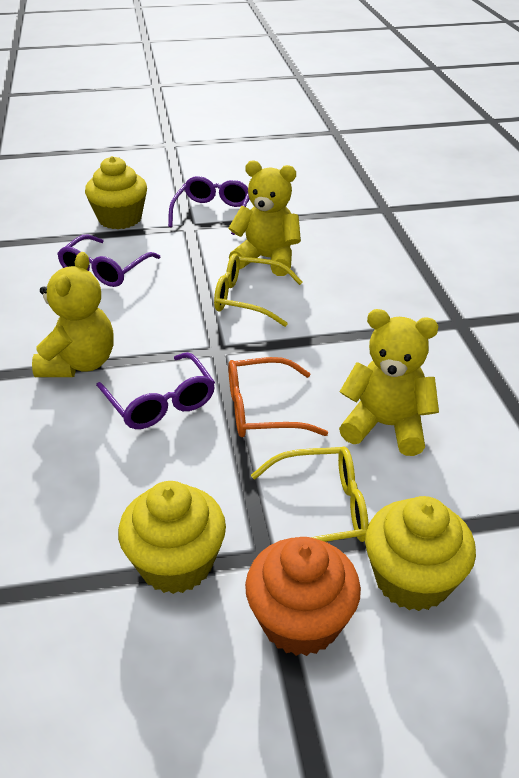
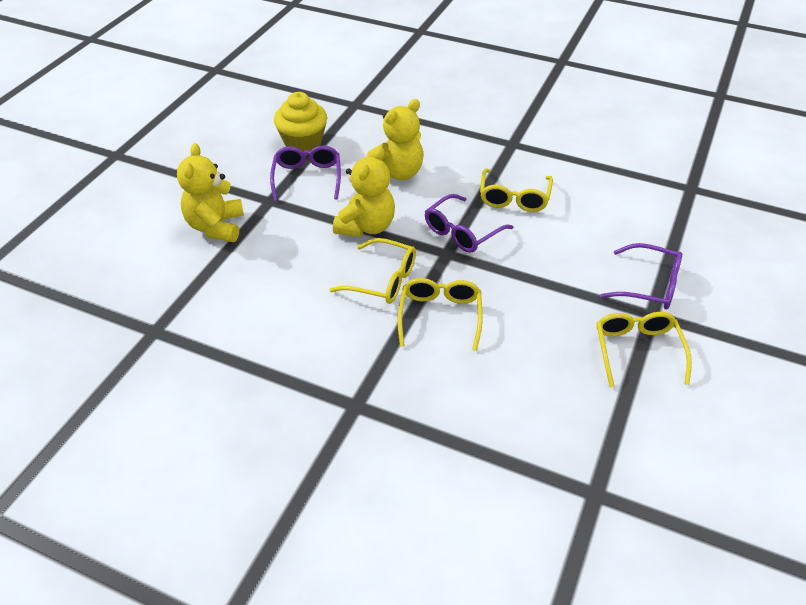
orange cupcake: 1 -> 0
orange glasses: 1 -> 0
yellow cupcake: 3 -> 1
yellow glasses: 2 -> 4

